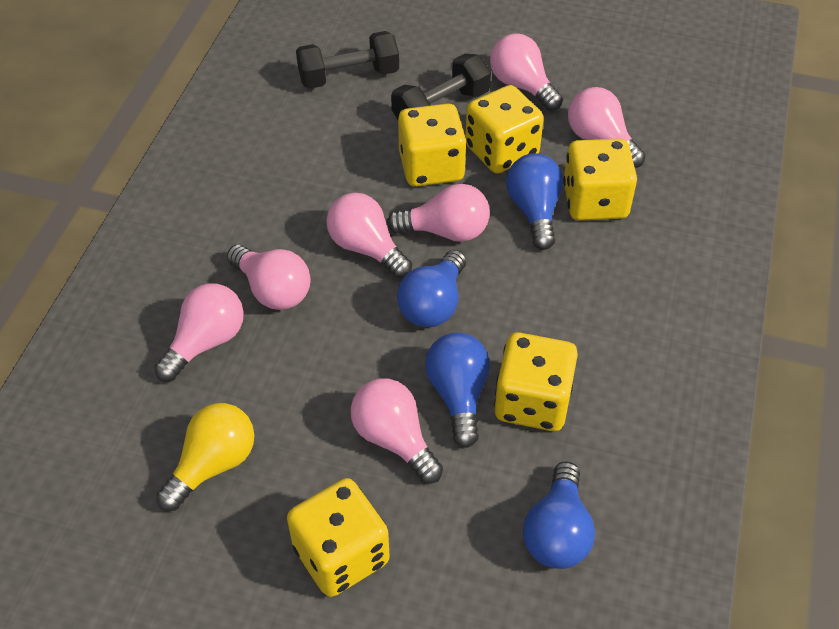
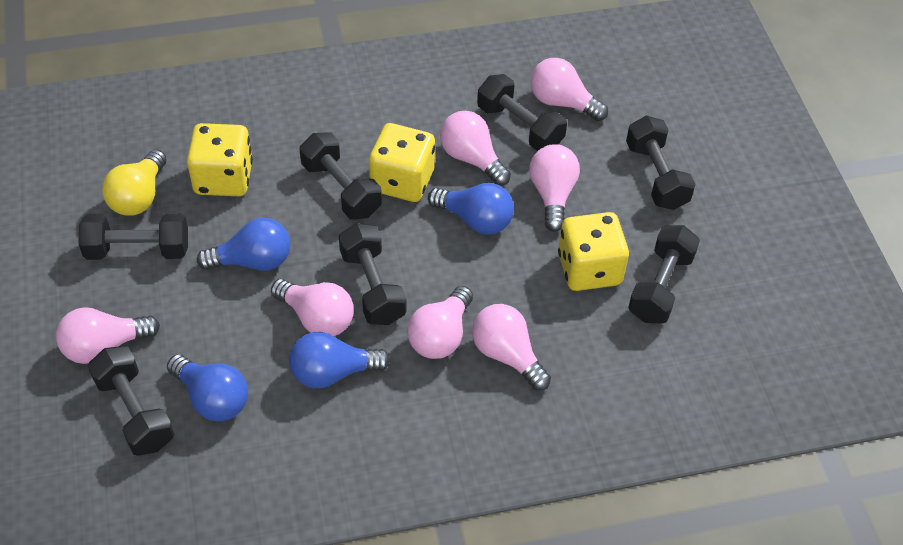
black dumbbell: 2 -> 7
yellow dice: 5 -> 3

